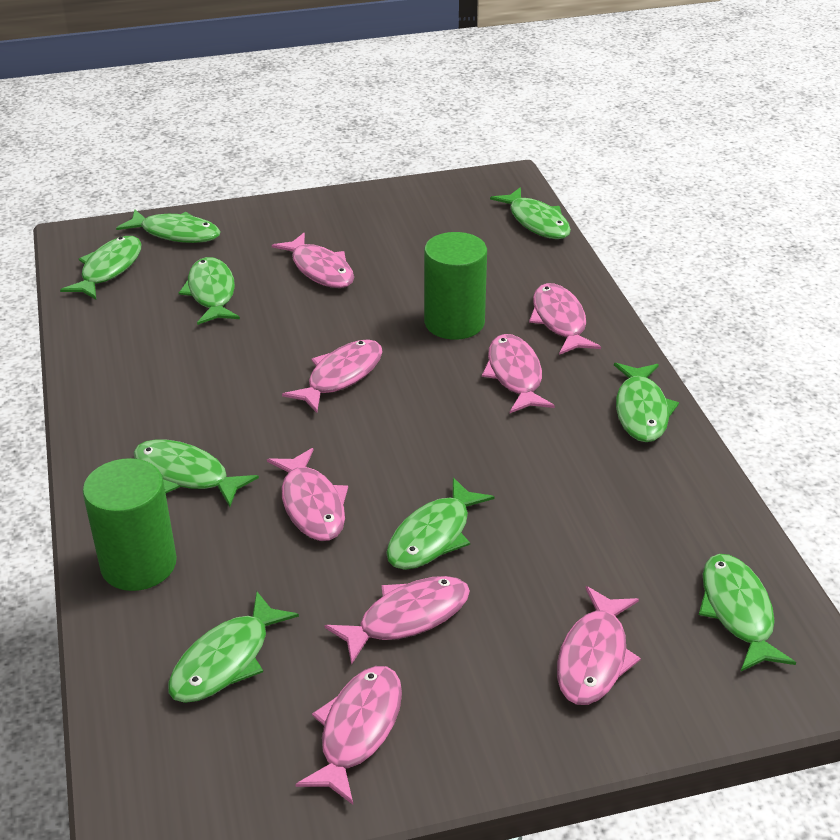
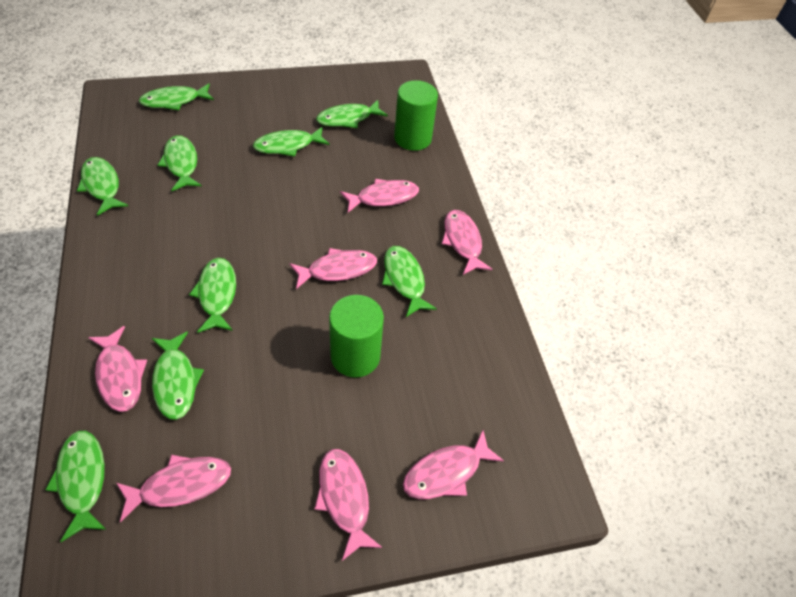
pink fish: 8 -> 7

